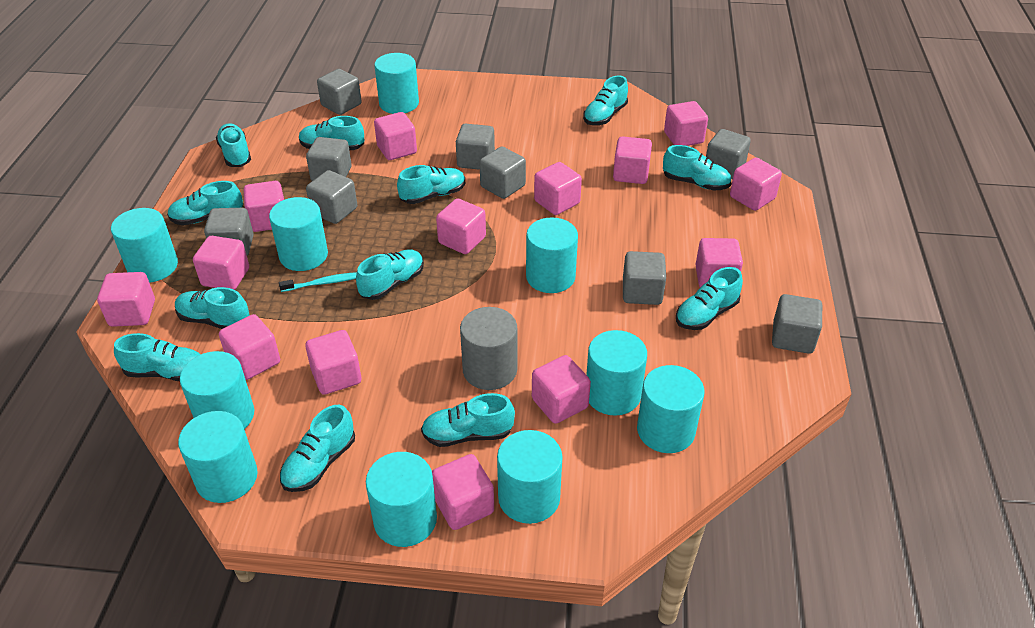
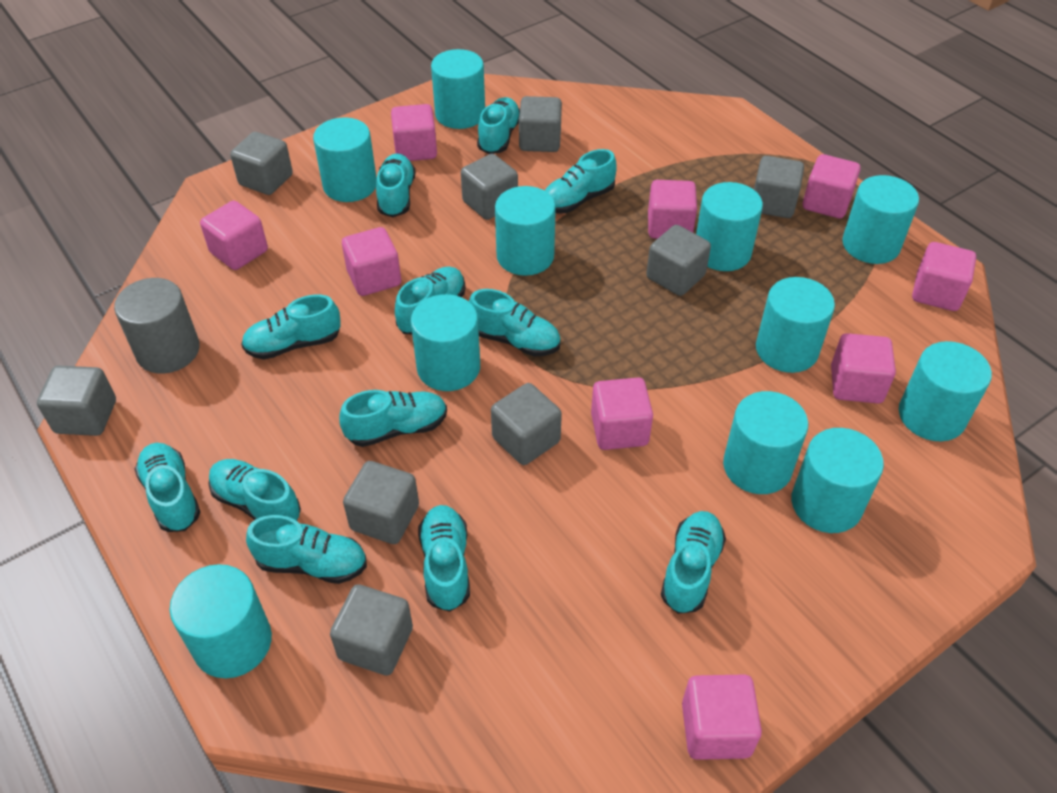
pink cube: 14 -> 9
turquoise cylinder: 10 -> 11
turquoise toothbrush: 1 -> 0

